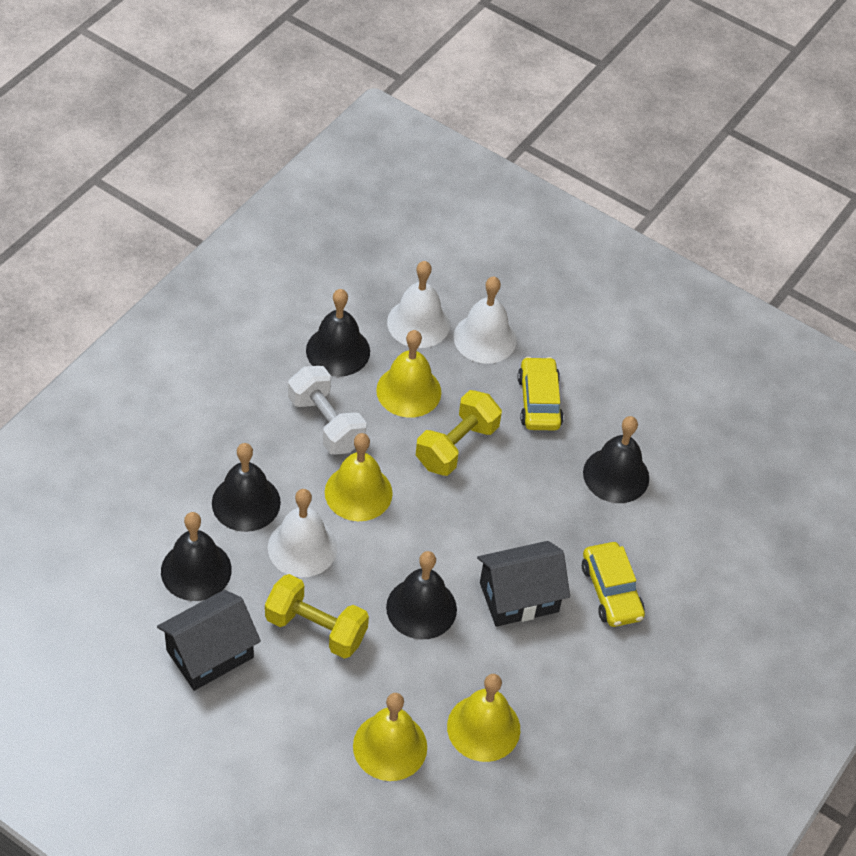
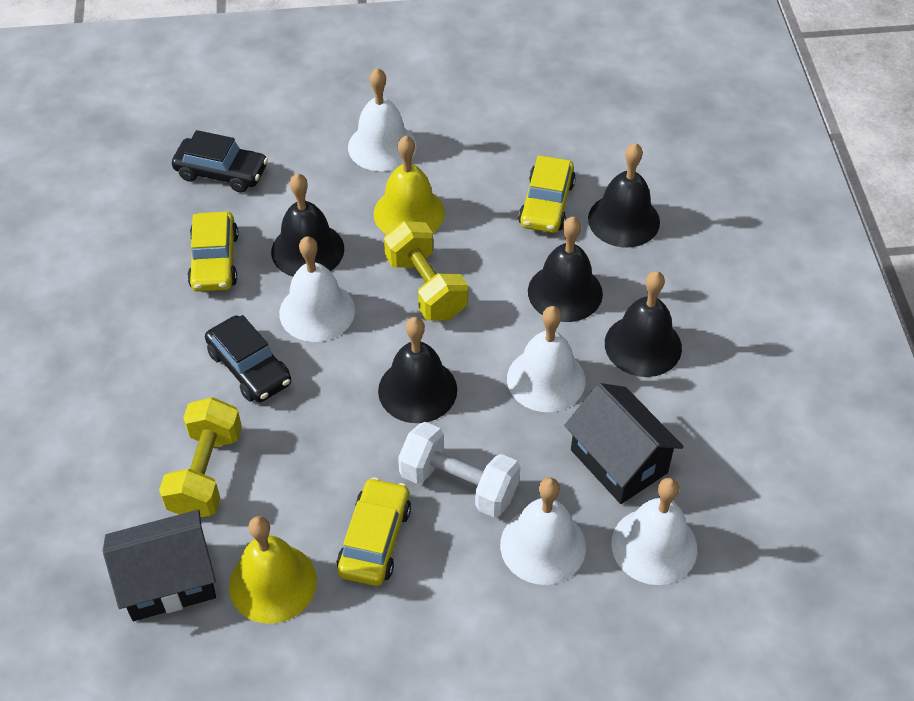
black car: 0 -> 2
white bell: 3 -> 5
yellow bell: 4 -> 2
yellow car: 2 -> 3

